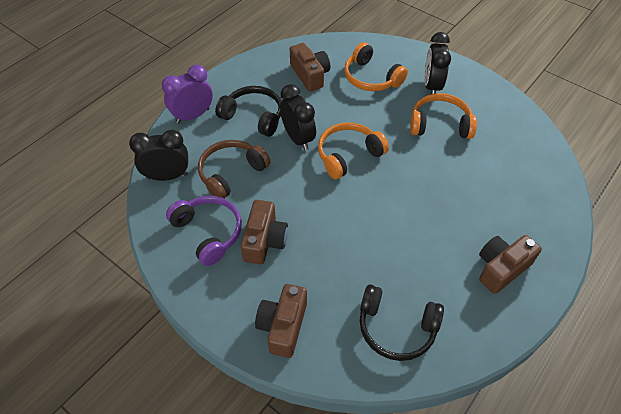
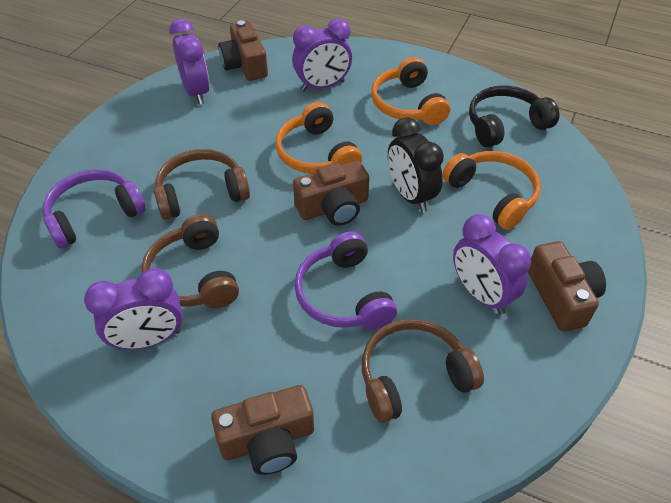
black clock: 3 -> 1
black headphones: 2 -> 1
brown headphones: 1 -> 3
purple clock: 1 -> 4
purple headphones: 1 -> 2

